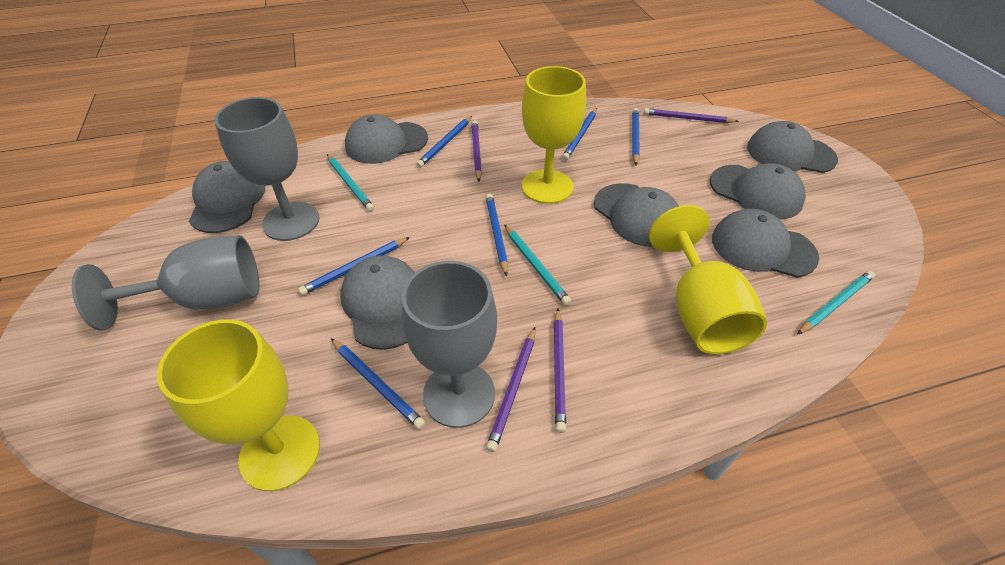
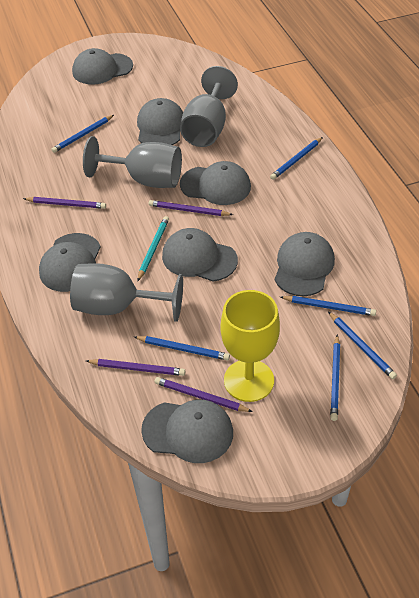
turquoise pencil: 3 -> 1
yellow goblet: 3 -> 1

